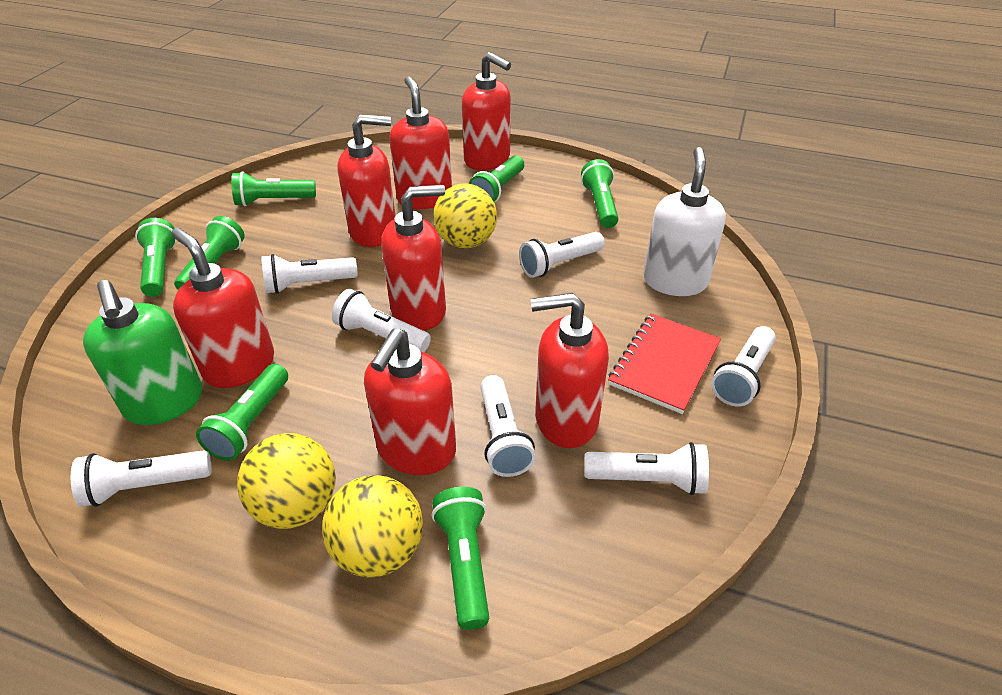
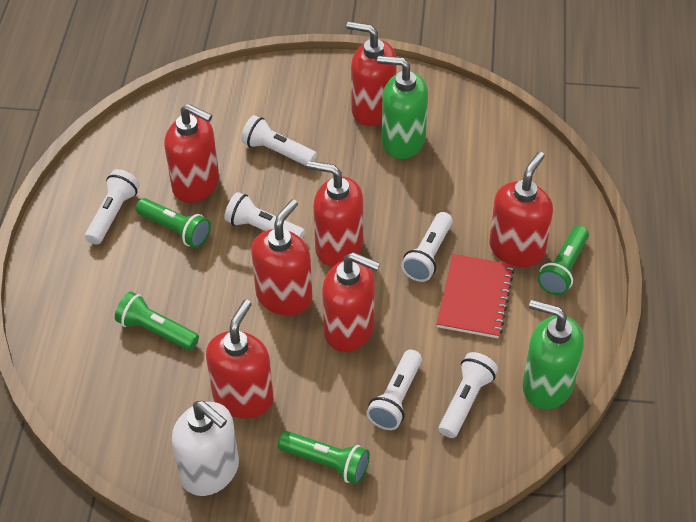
green flashlight: 7 -> 4
green soap dispenser: 1 -> 2
white flashlight: 7 -> 6
yellow ball: 3 -> 0

